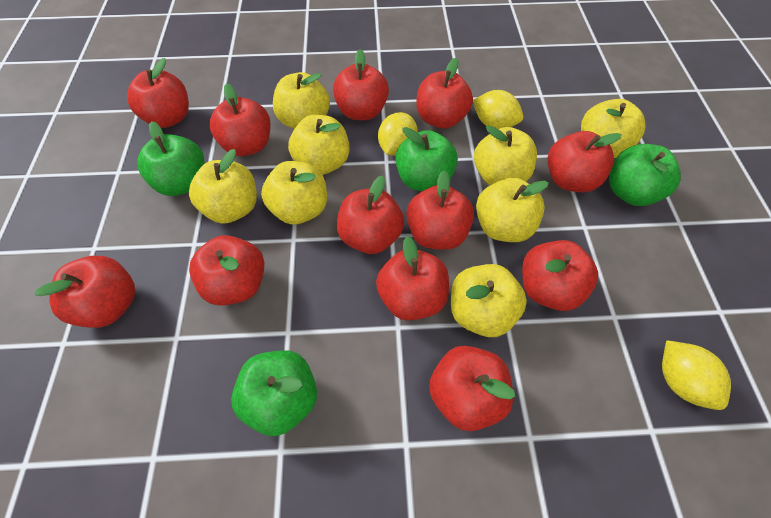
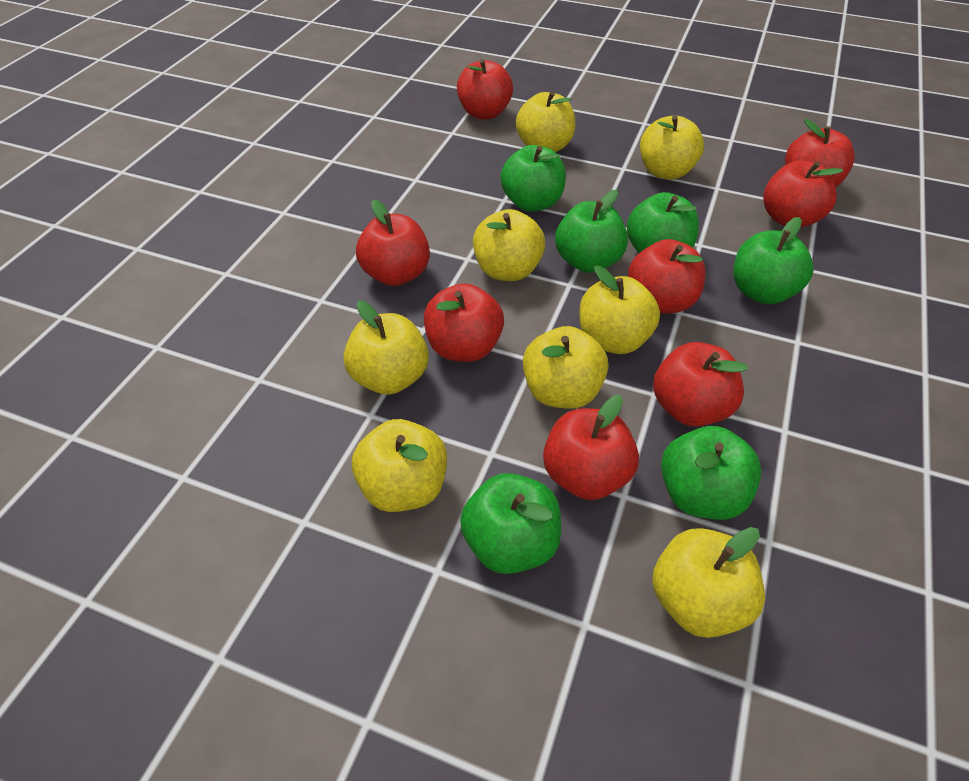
green apple: 4 -> 6
red apple: 12 -> 8
yellow lemon: 3 -> 0

